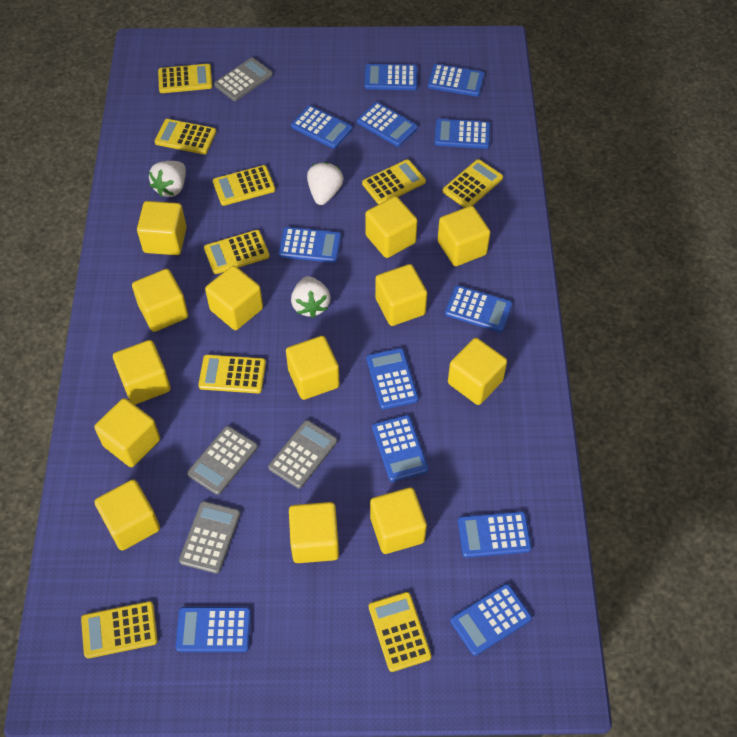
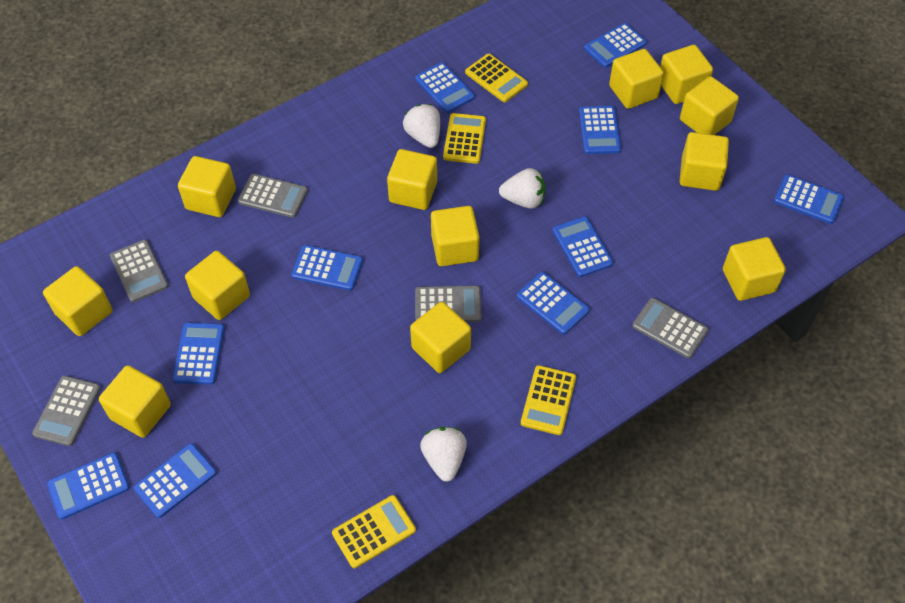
blue calculator: 12 -> 10
grey calculator: 4 -> 5
yellow calculator: 9 -> 4
yellow cube: 13 -> 12

